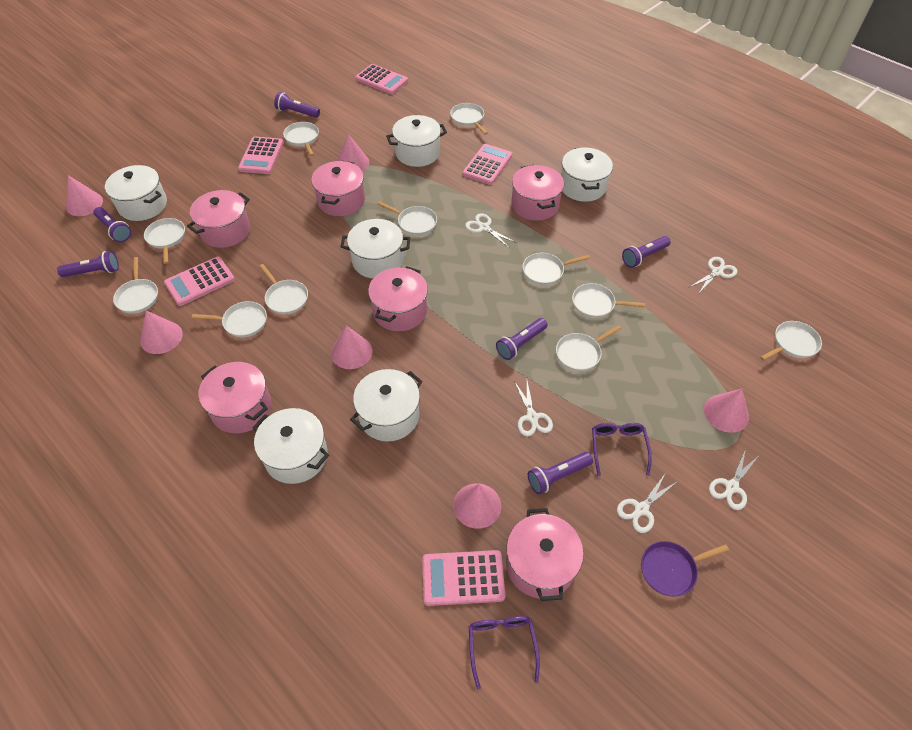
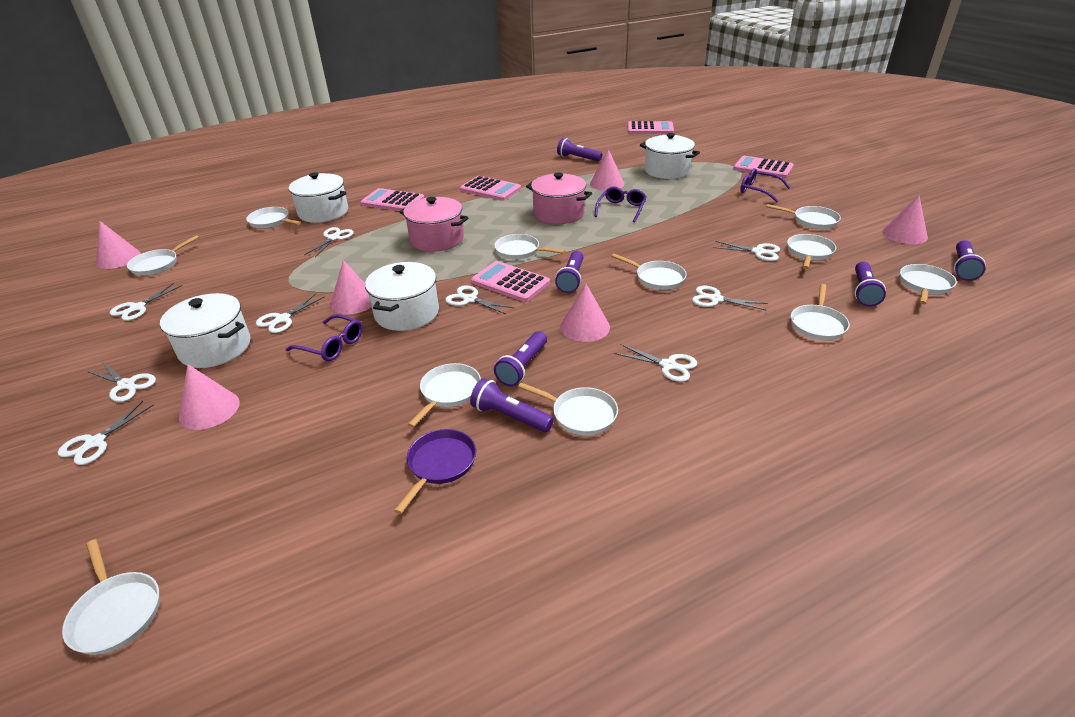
pink pot: 6 -> 2
purple glasses: 2 -> 3
white pot: 6 -> 4
white scissors: 5 -> 9

